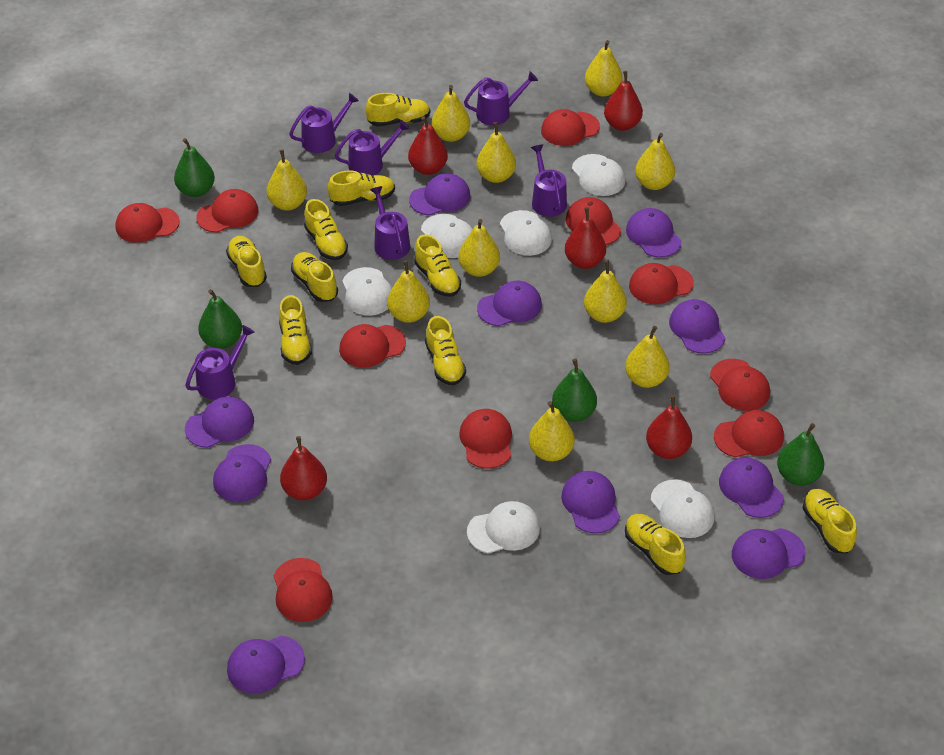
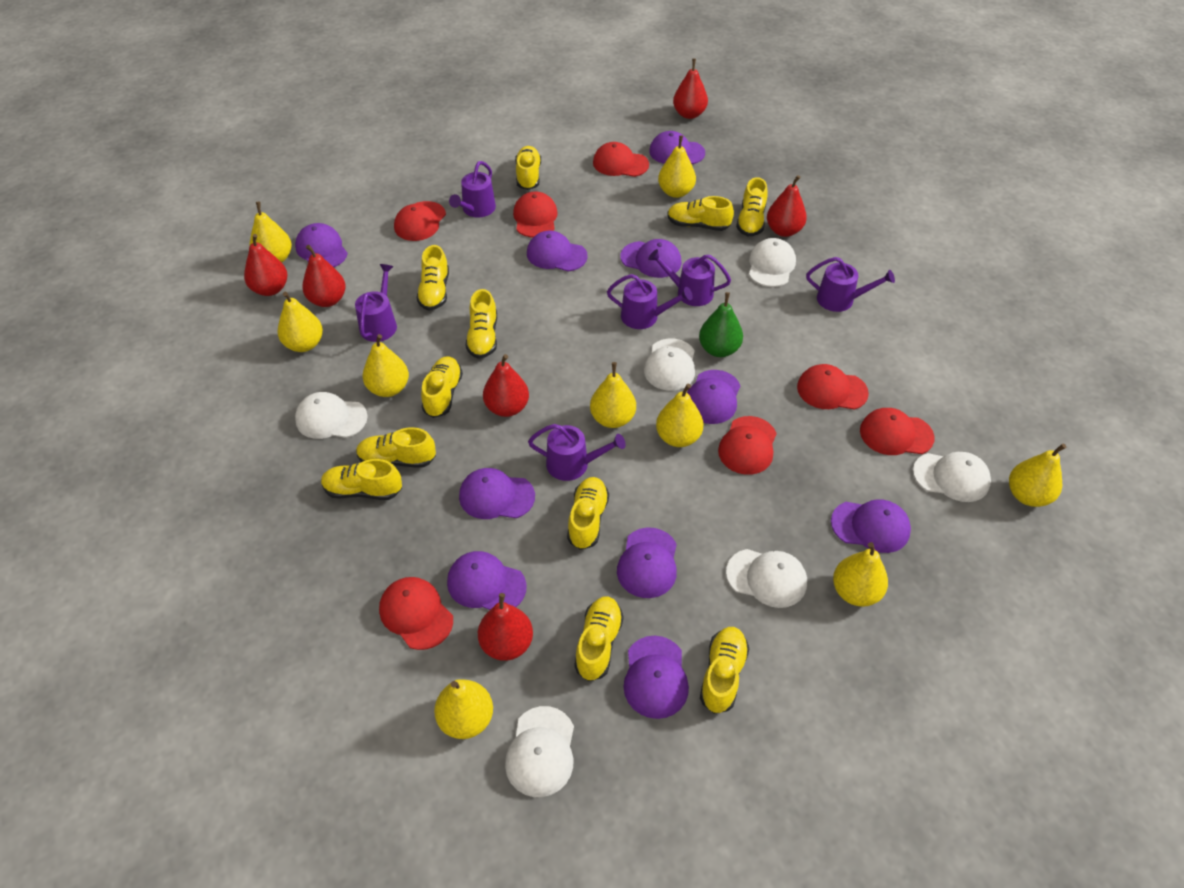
green pear: 4 -> 1
red cap: 10 -> 7
red pear: 5 -> 6
yellow pear: 10 -> 9
yellow shoe: 10 -> 11

